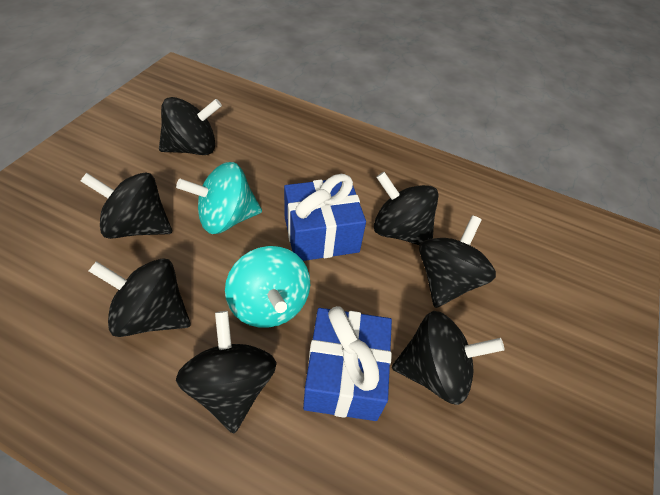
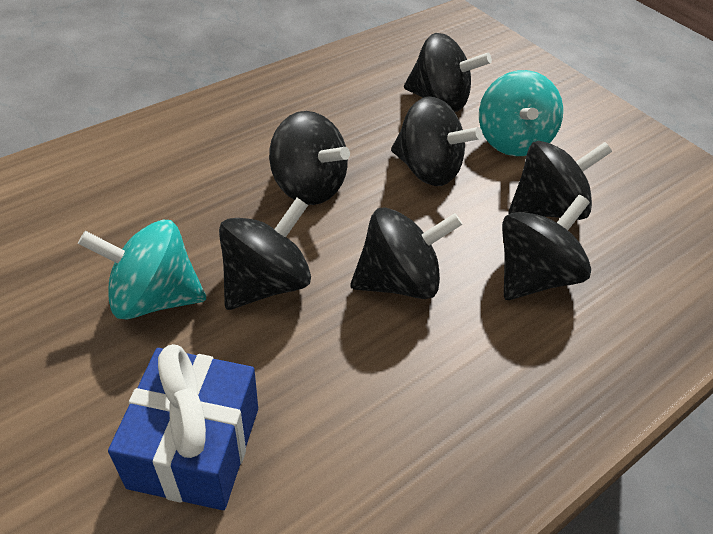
blue gift: 2 -> 1

